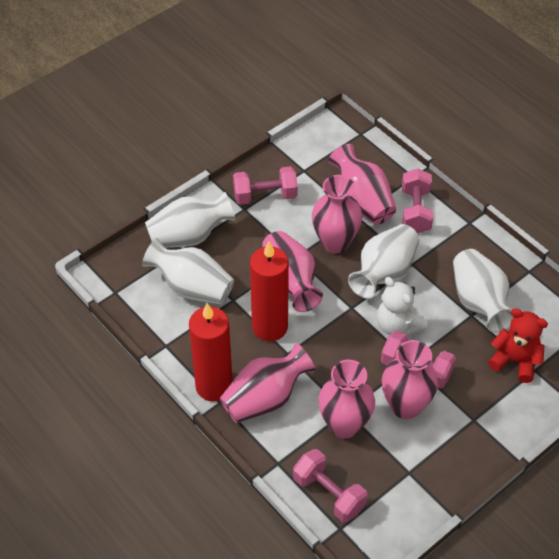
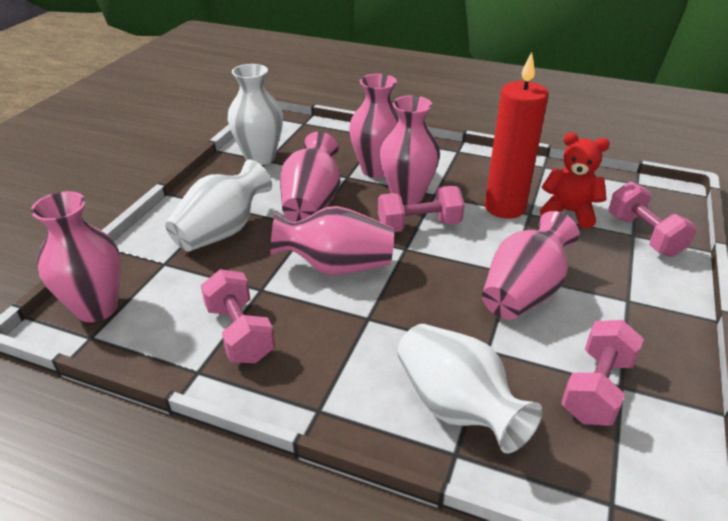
red candle: 2 -> 1
white teddy bear: 1 -> 0
white vase: 4 -> 3

